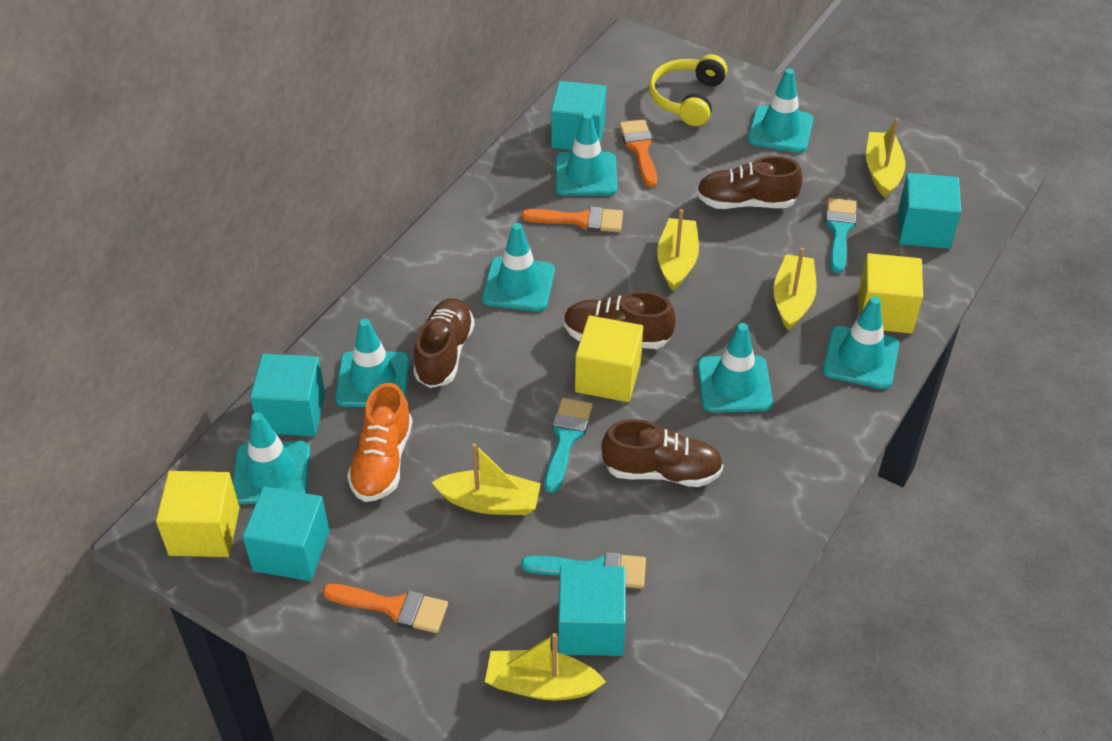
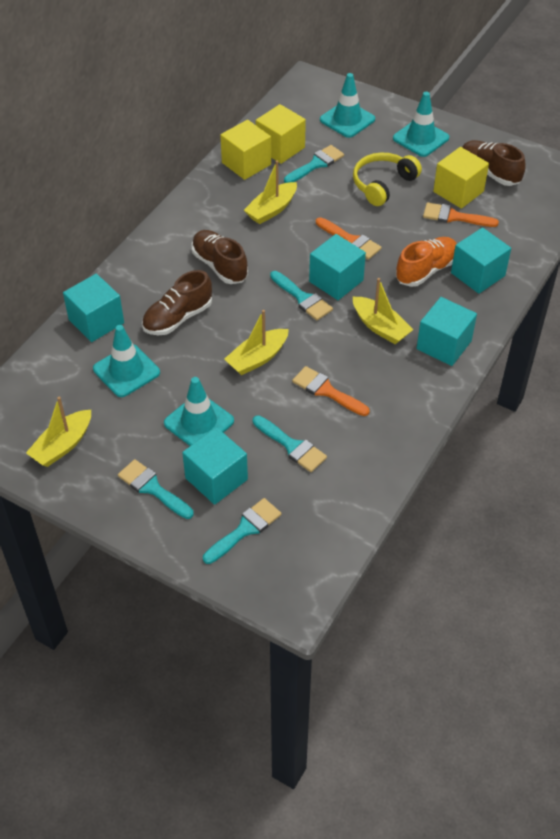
brown shoe: 4 -> 3
turquoise brush: 3 -> 5
turquoise traffic cone: 7 -> 4
yellow boat: 5 -> 4

